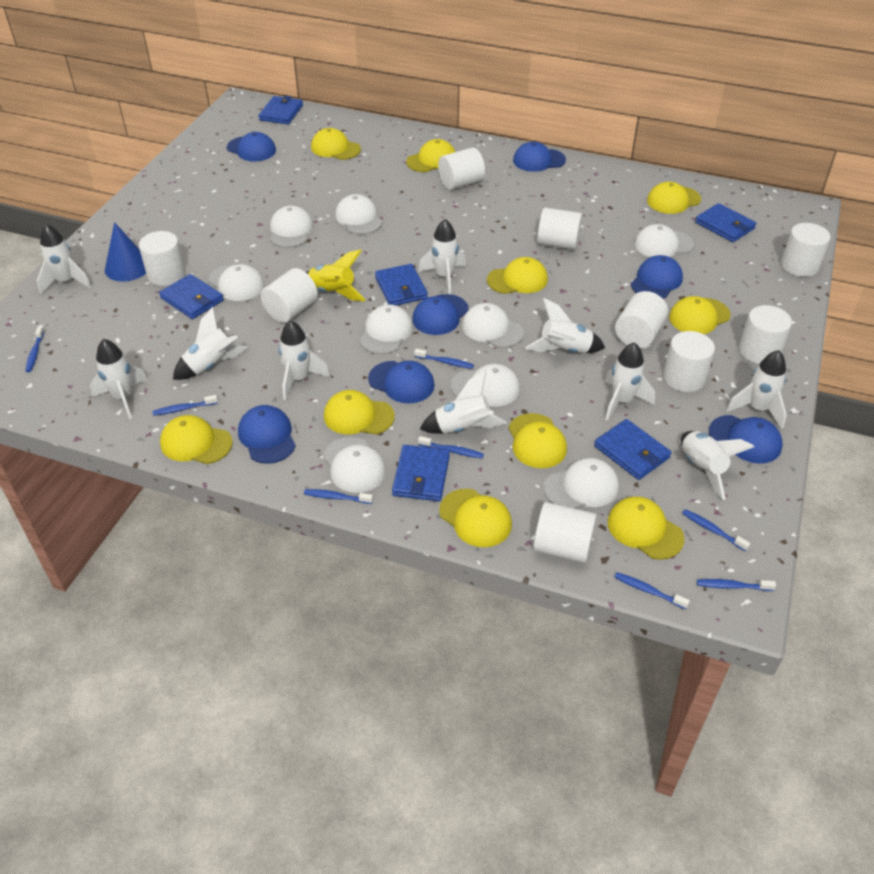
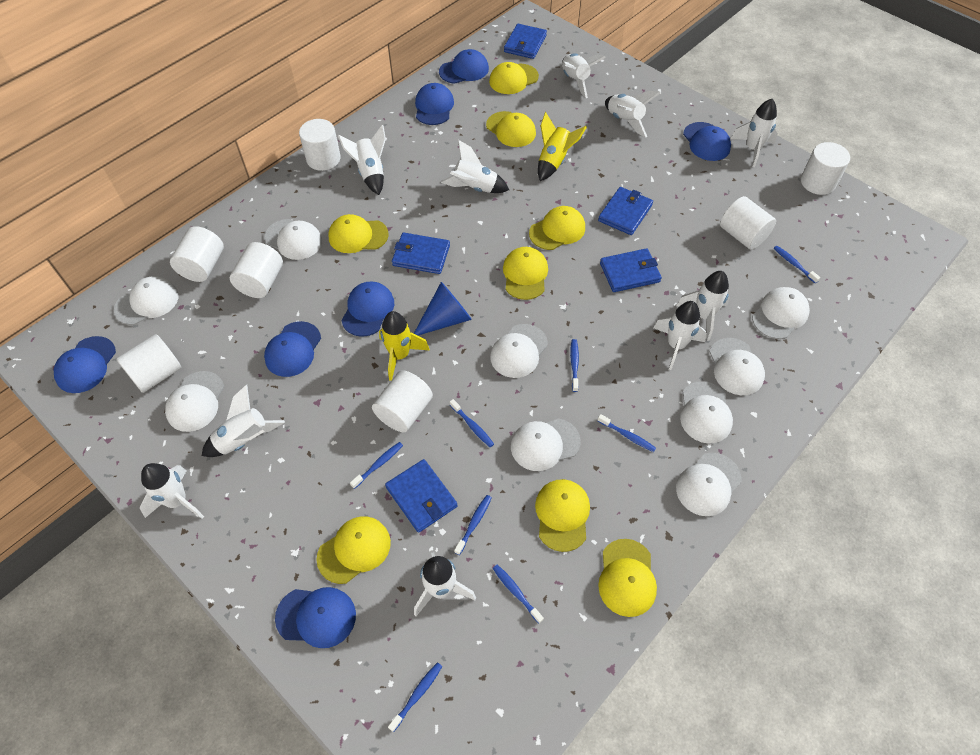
blue wallet: 6 -> 5
white cylinder: 9 -> 7
yellow cap: 10 -> 8
yellow rocket: 1 -> 2

